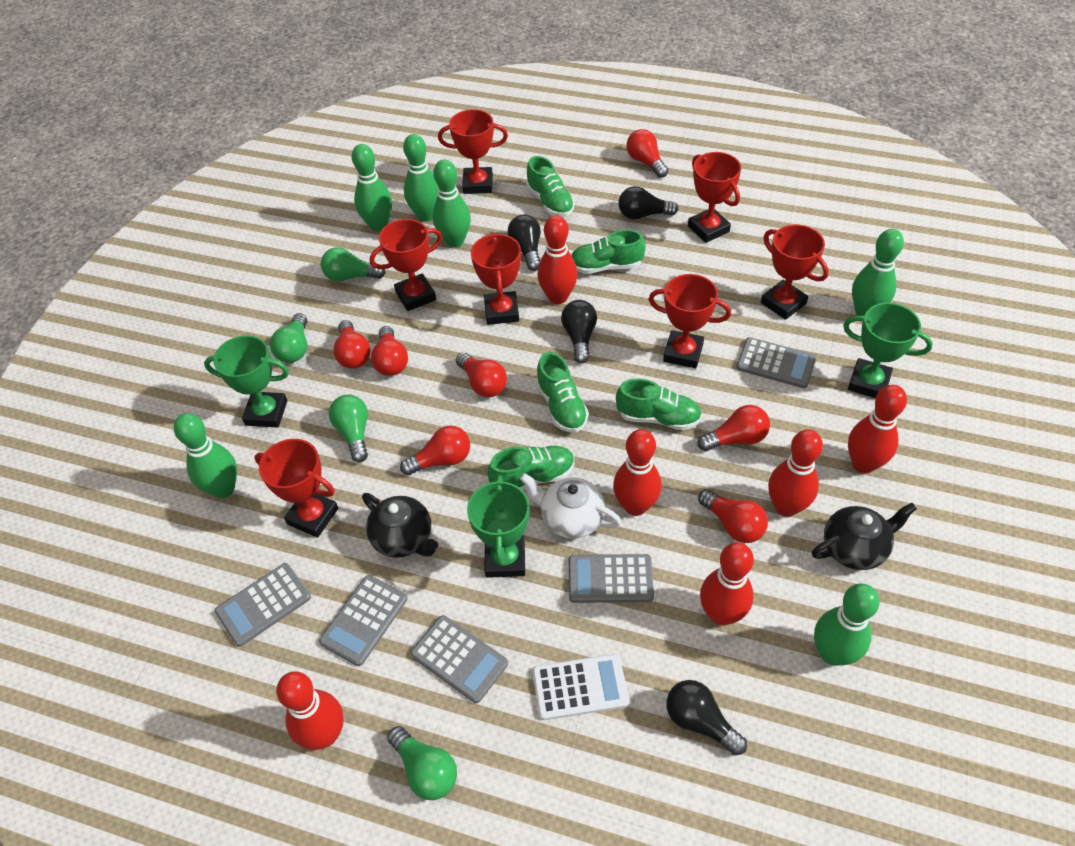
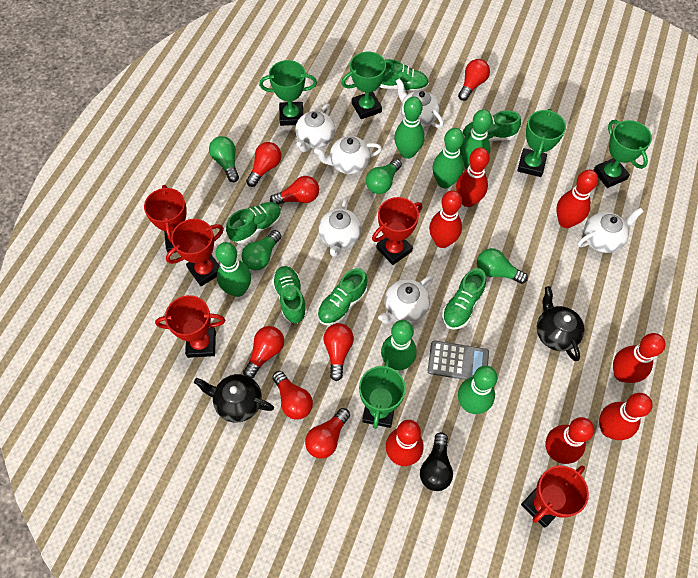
black light bulb: 4 -> 1
green shoe: 5 -> 6
green trophy: 3 -> 5
grey calculator: 5 -> 1
red bowling pin: 6 -> 7
red trophy: 7 -> 5
white calculator: 1 -> 0
white teapot: 1 -> 6

